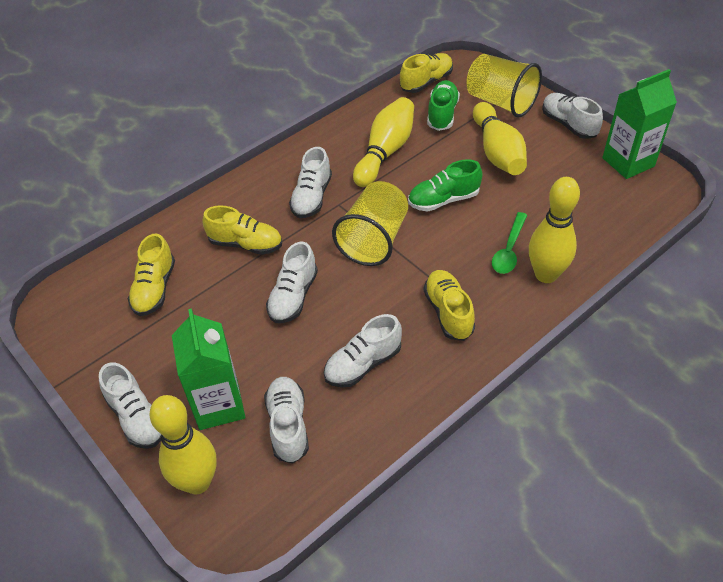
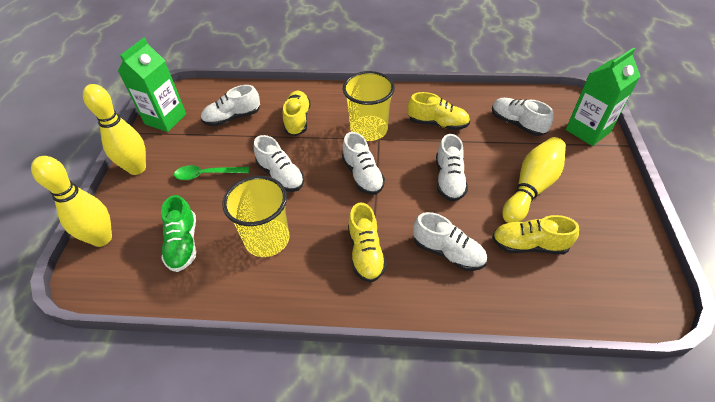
green shoe: 2 -> 1
yellow bowling pin: 4 -> 3

